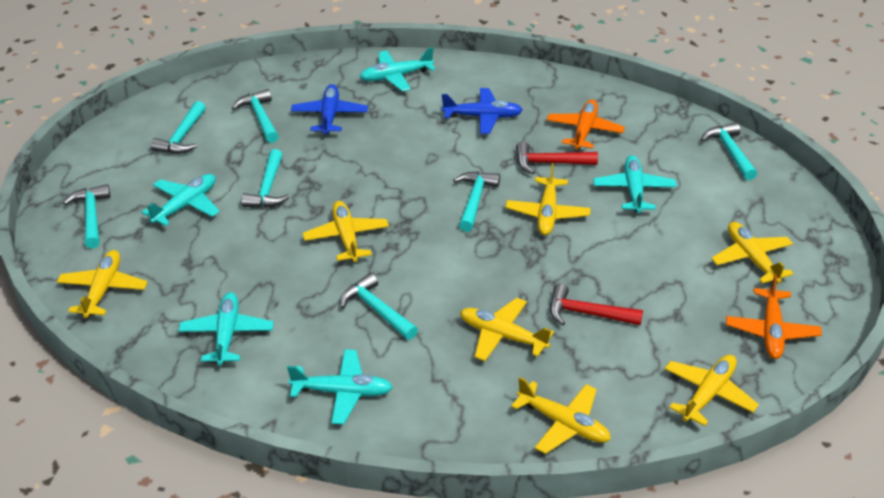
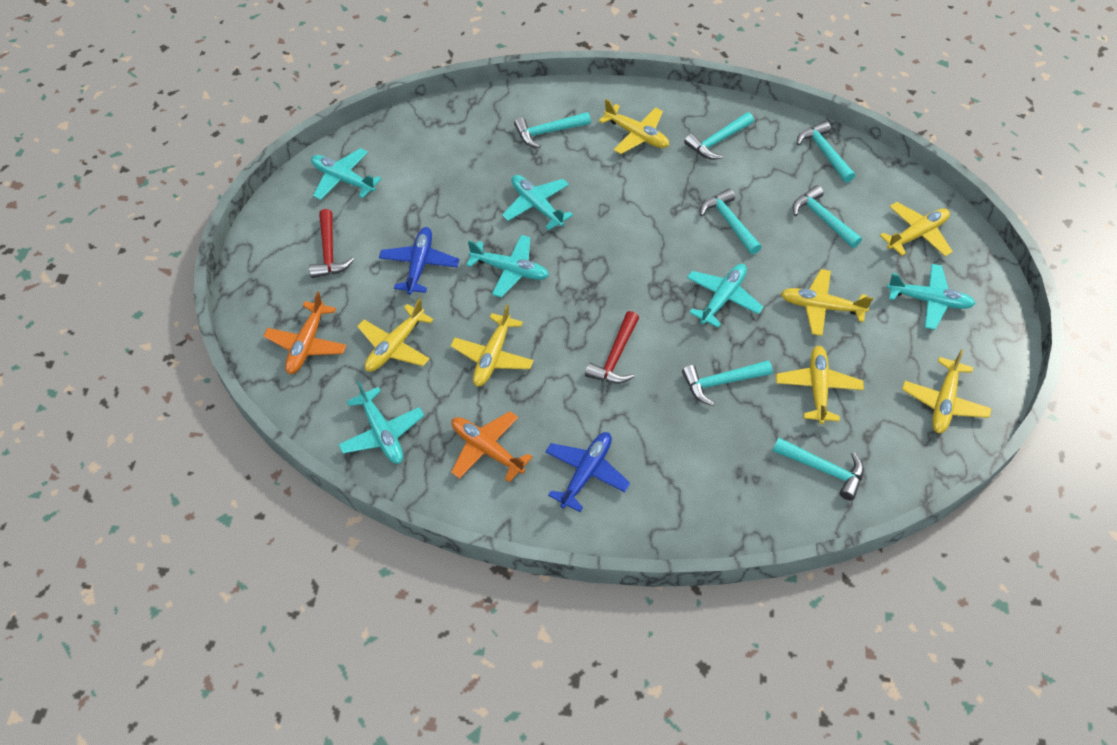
turquoise plane: 5 -> 6

